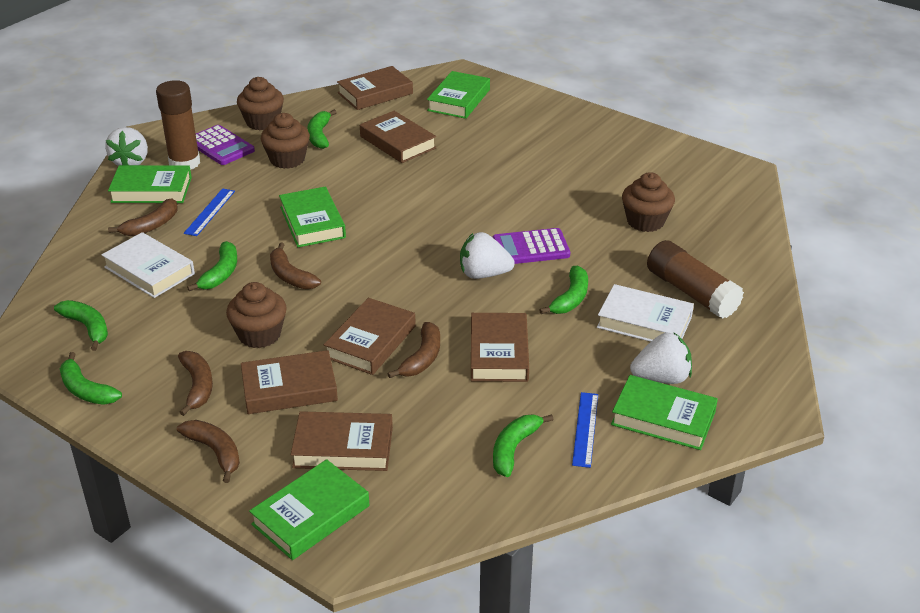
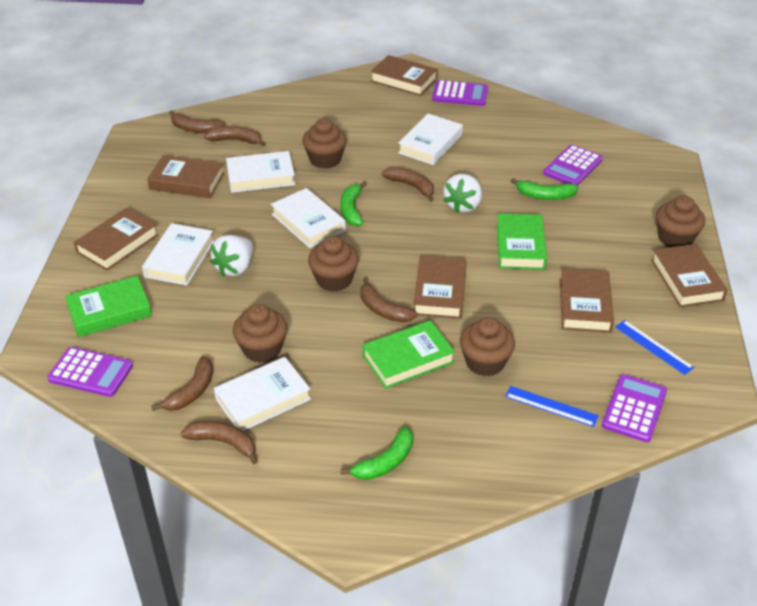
brown banana: 5 -> 6
brown cupcake: 4 -> 5
brown glue stick: 2 -> 0
green banana: 6 -> 3
green book: 5 -> 3
purple calculator: 2 -> 4
white book: 2 -> 5
white strawberry: 3 -> 2

